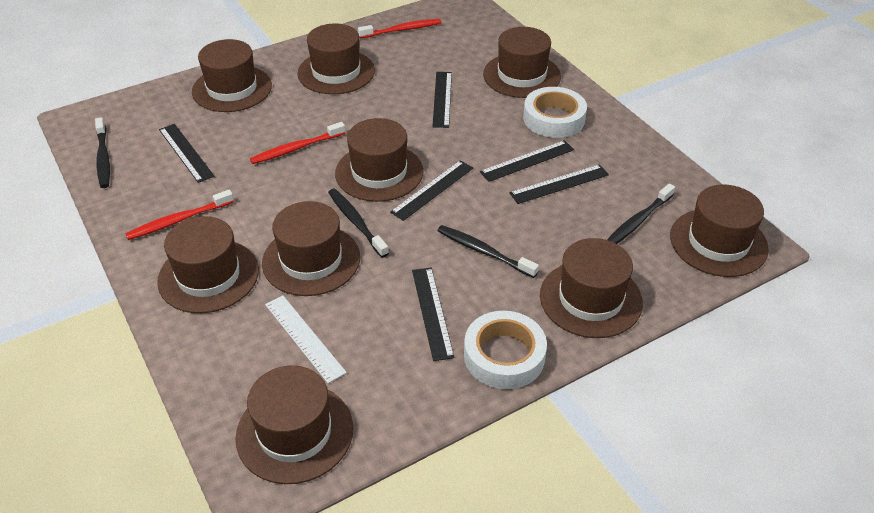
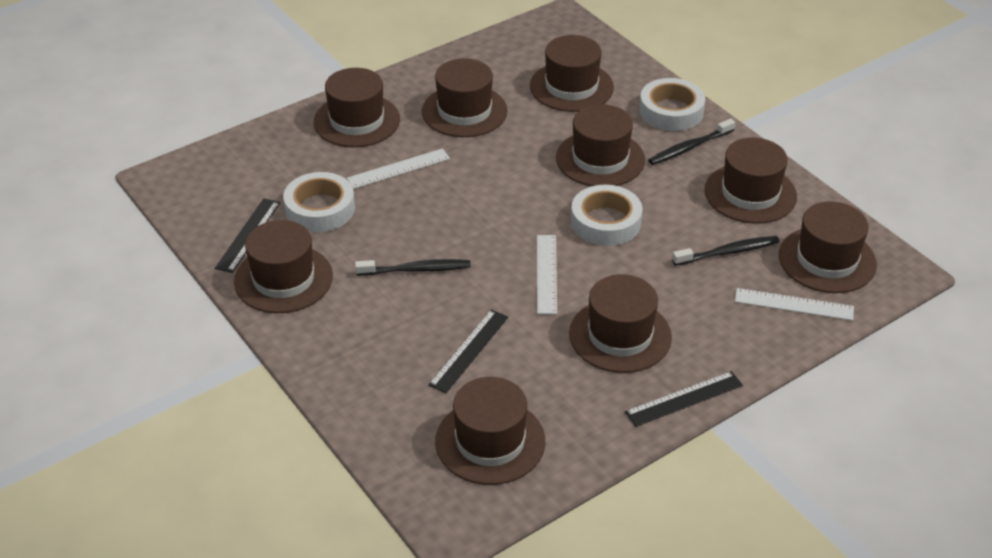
black ruler: 6 -> 3
black toothbrush: 4 -> 3
red toothbrush: 3 -> 0
white ruler: 1 -> 3
white tape: 2 -> 3

